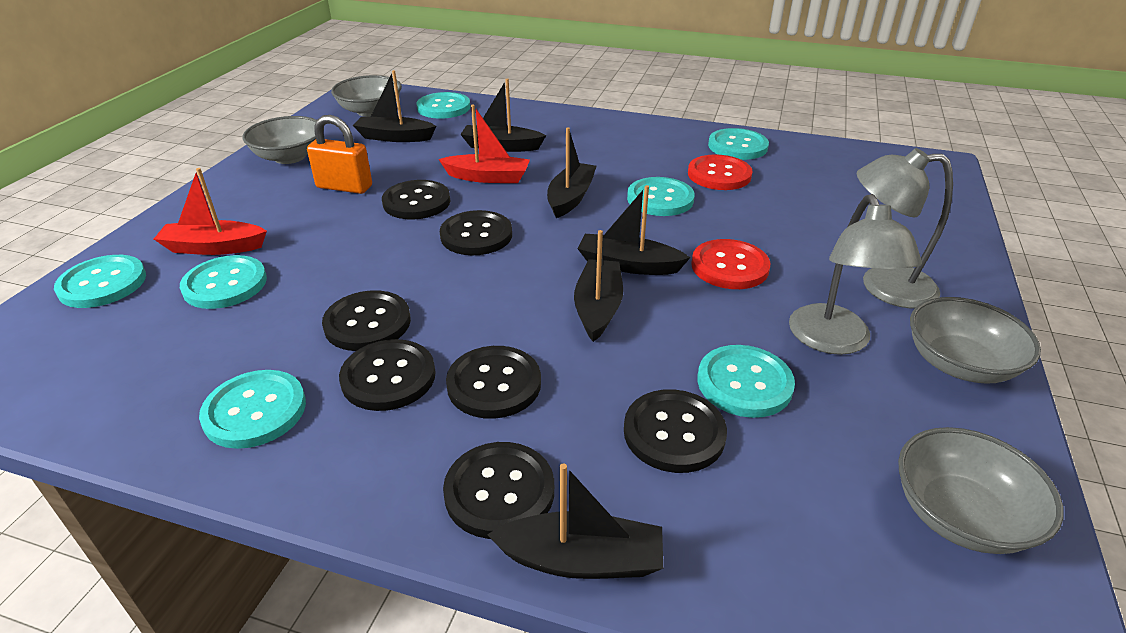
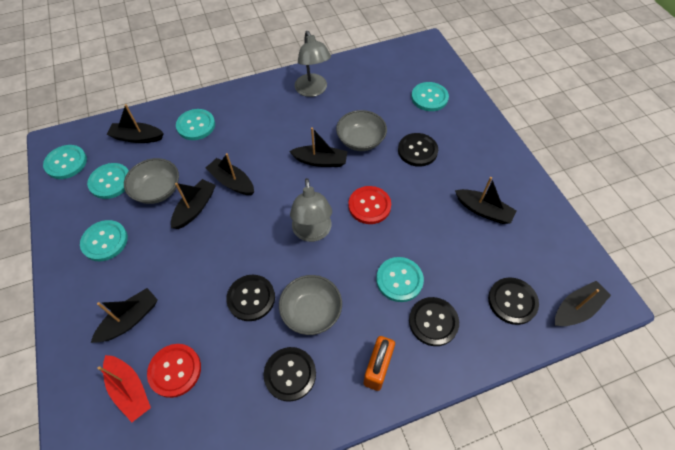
black boat: 6 -> 7
black button: 7 -> 5
grey bowl: 4 -> 3
red boat: 2 -> 1
turquoise button: 7 -> 6

